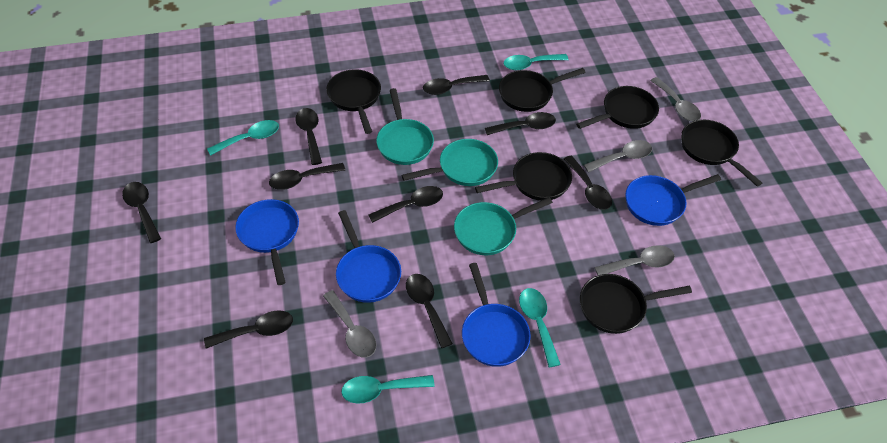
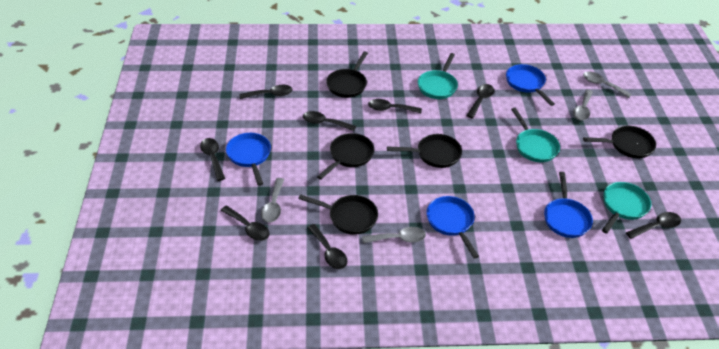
black pan: 6 -> 5
black spoon: 9 -> 8
turquoise spoon: 4 -> 0

